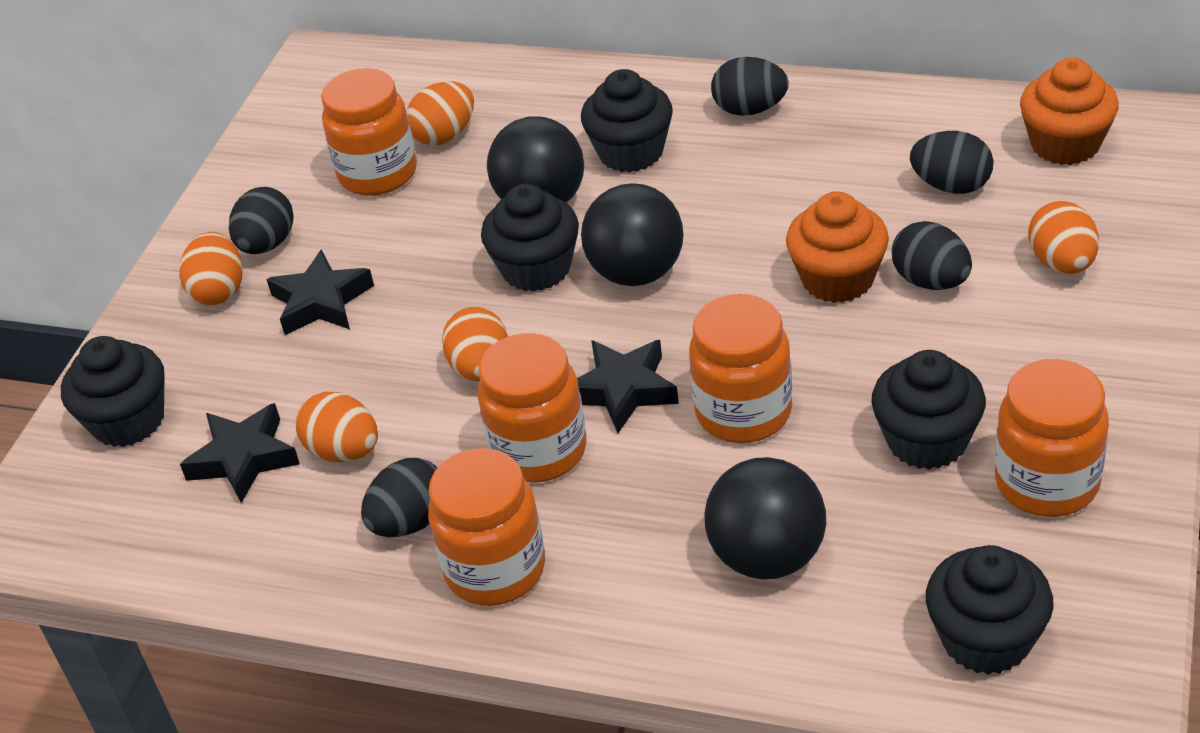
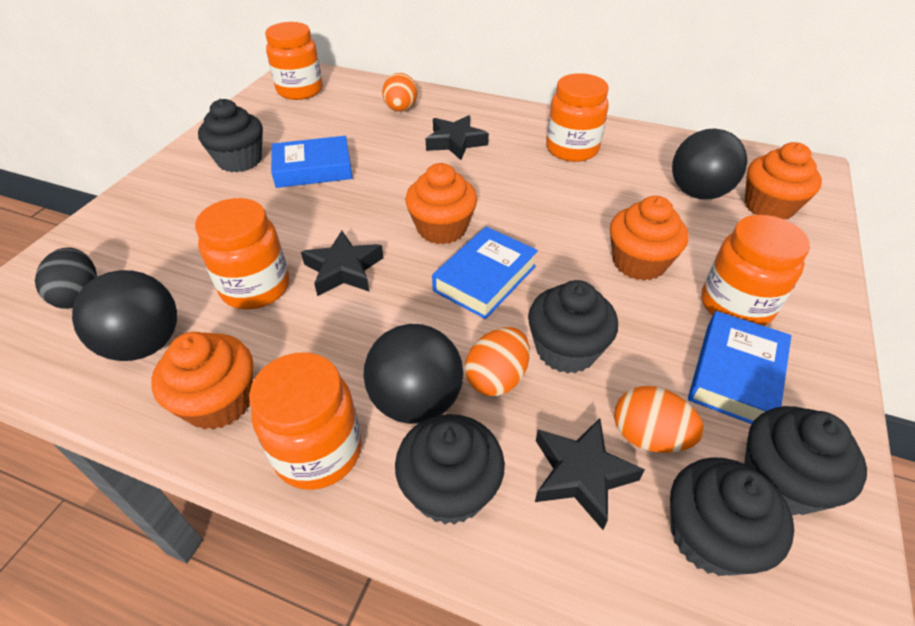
black egg: 5 -> 1
blue book: 0 -> 3
orange cupcake: 2 -> 4
orange egg: 5 -> 3

